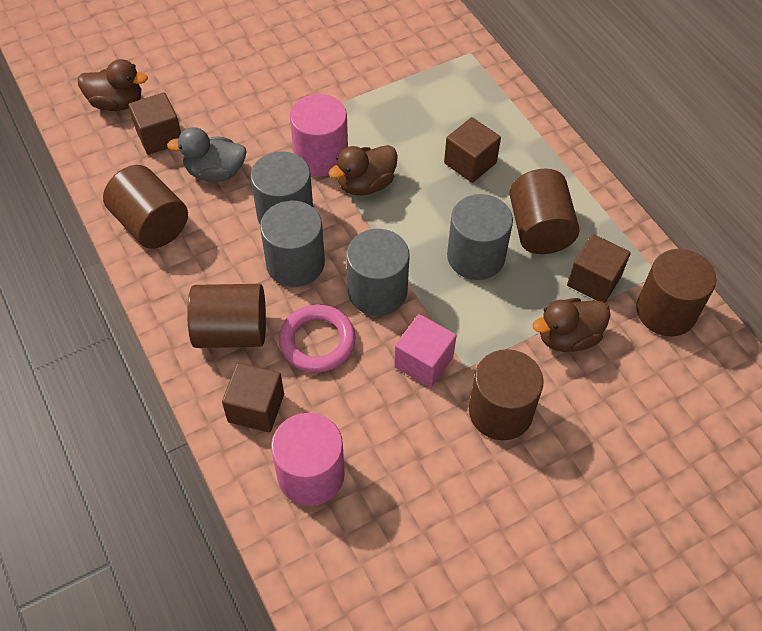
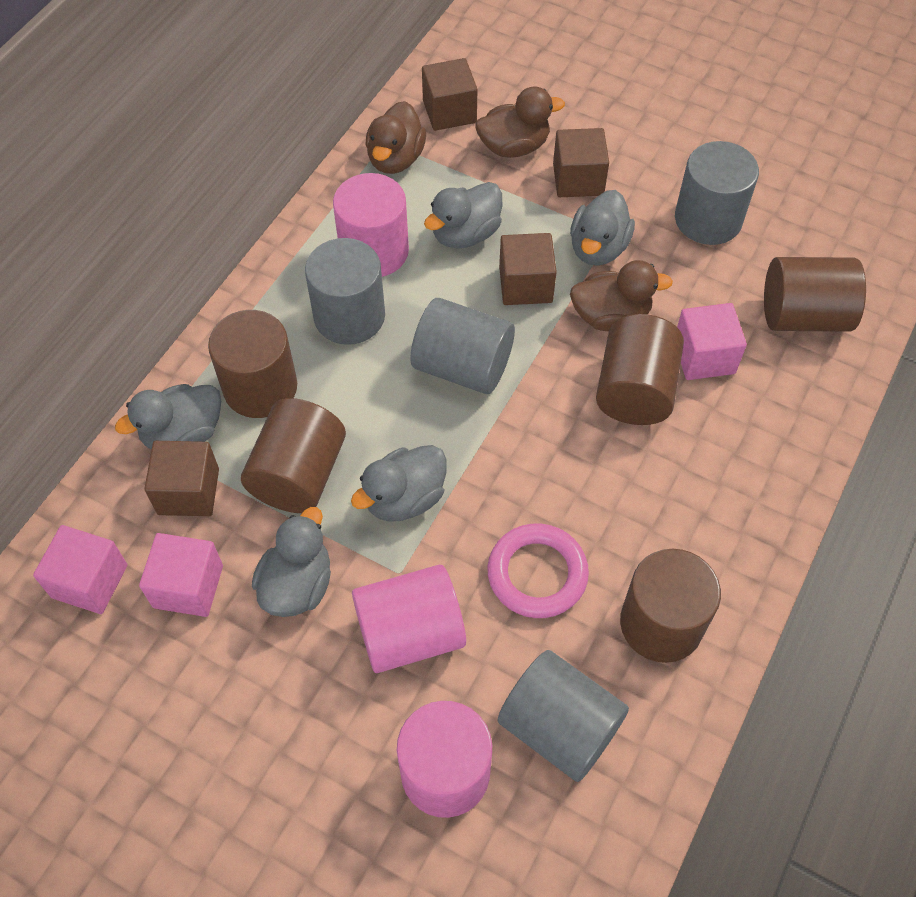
grey duck: 1 -> 5
pink cube: 1 -> 3
pink cylinder: 2 -> 3

